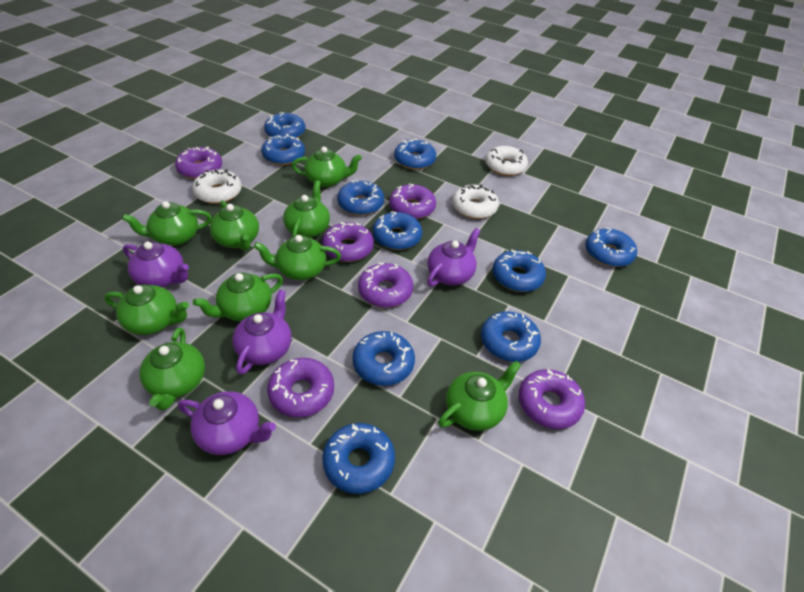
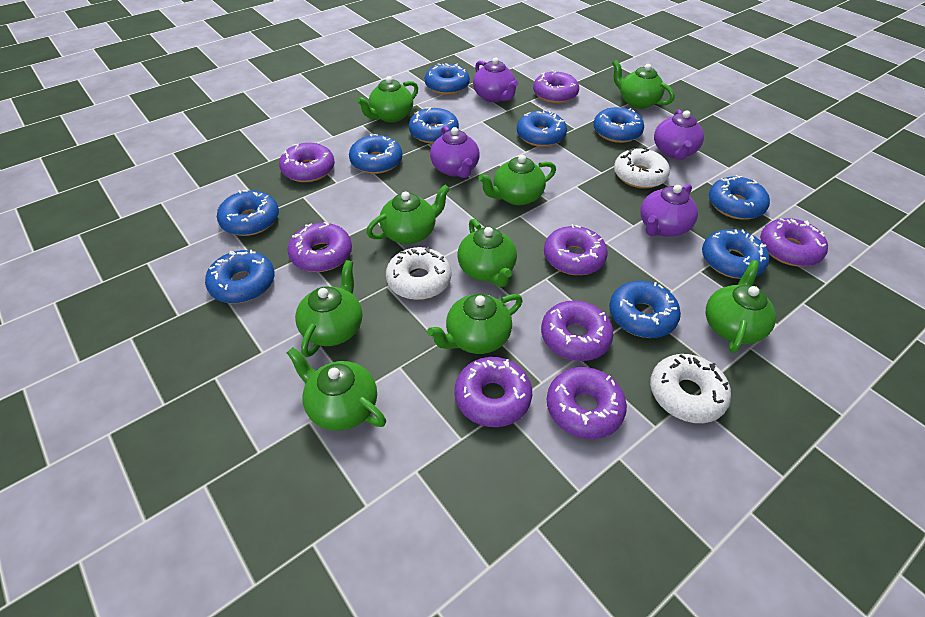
purple donut: 6 -> 8

